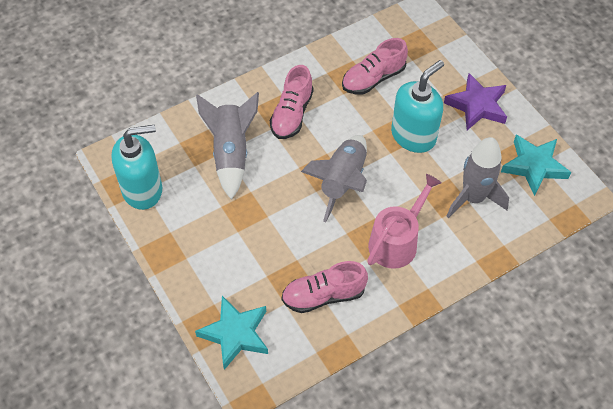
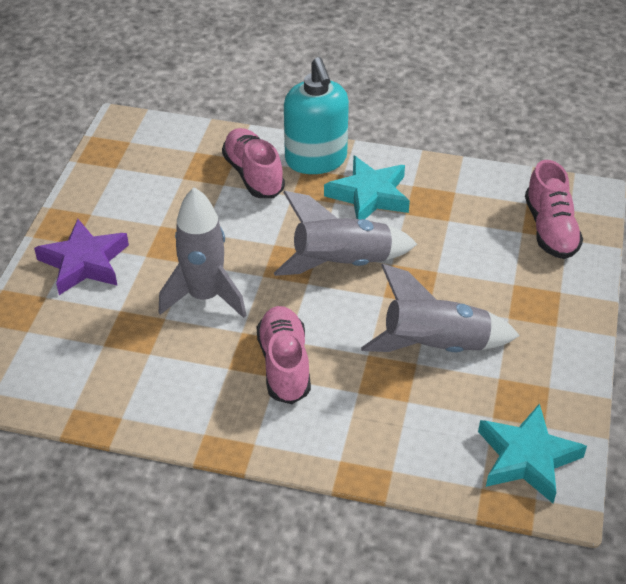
pink watering can: 1 -> 0
turquoise soap dispenser: 2 -> 1

